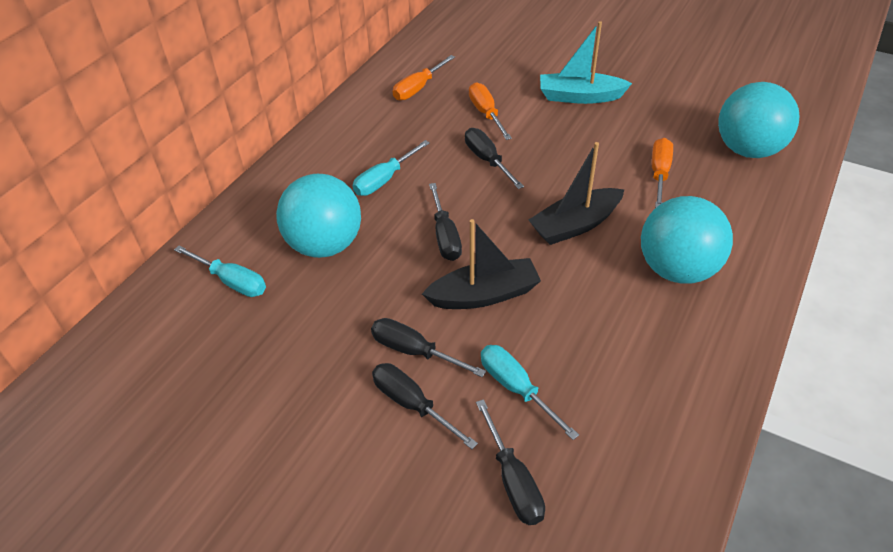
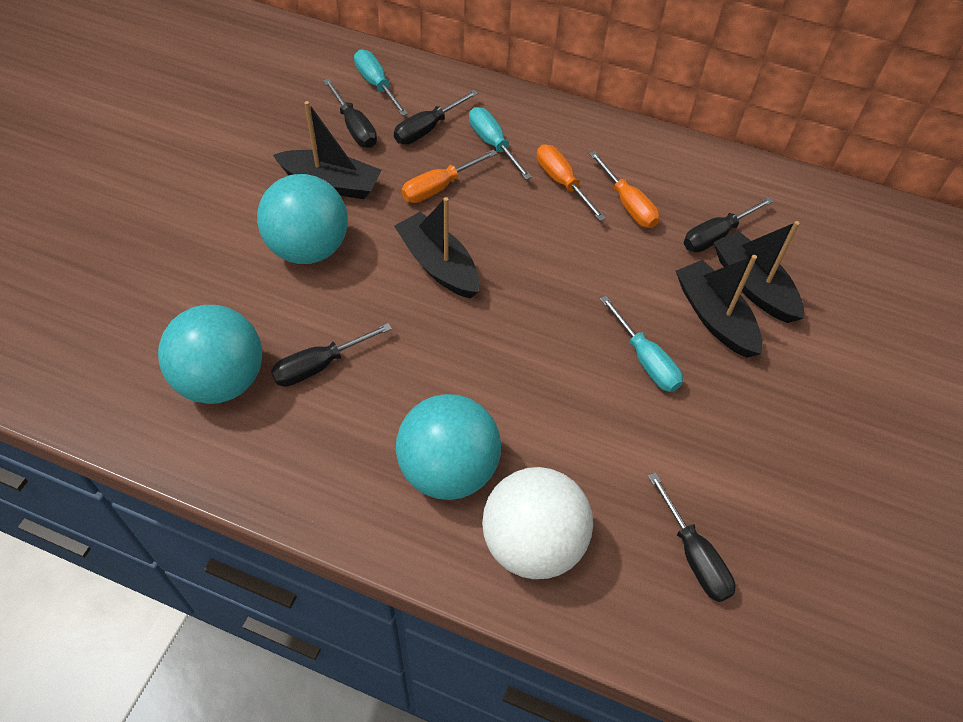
black boat: 2 -> 4
turquoise boat: 1 -> 0
white ball: 0 -> 1

